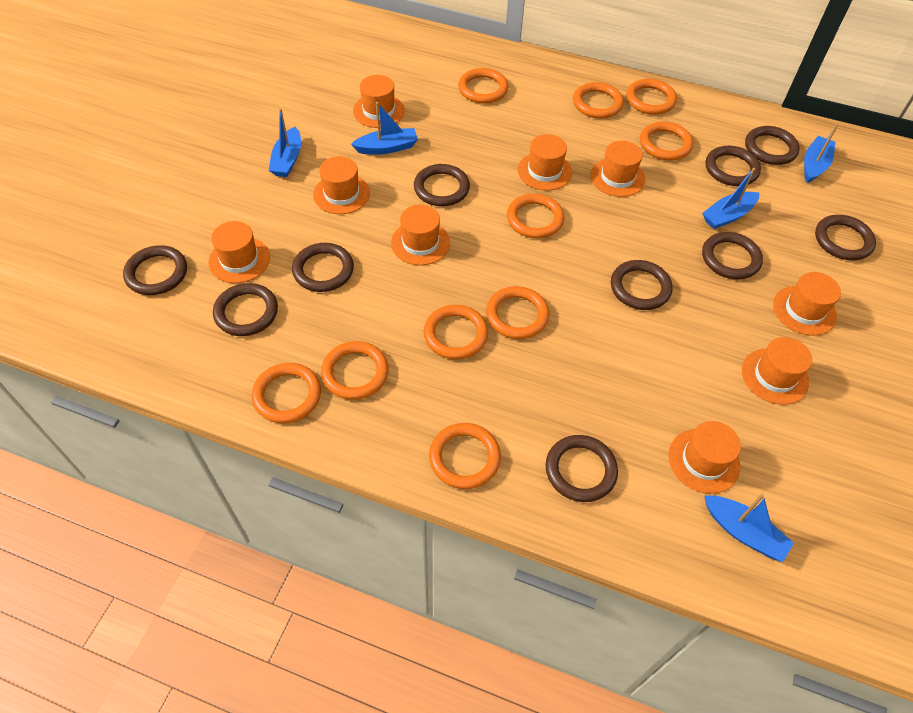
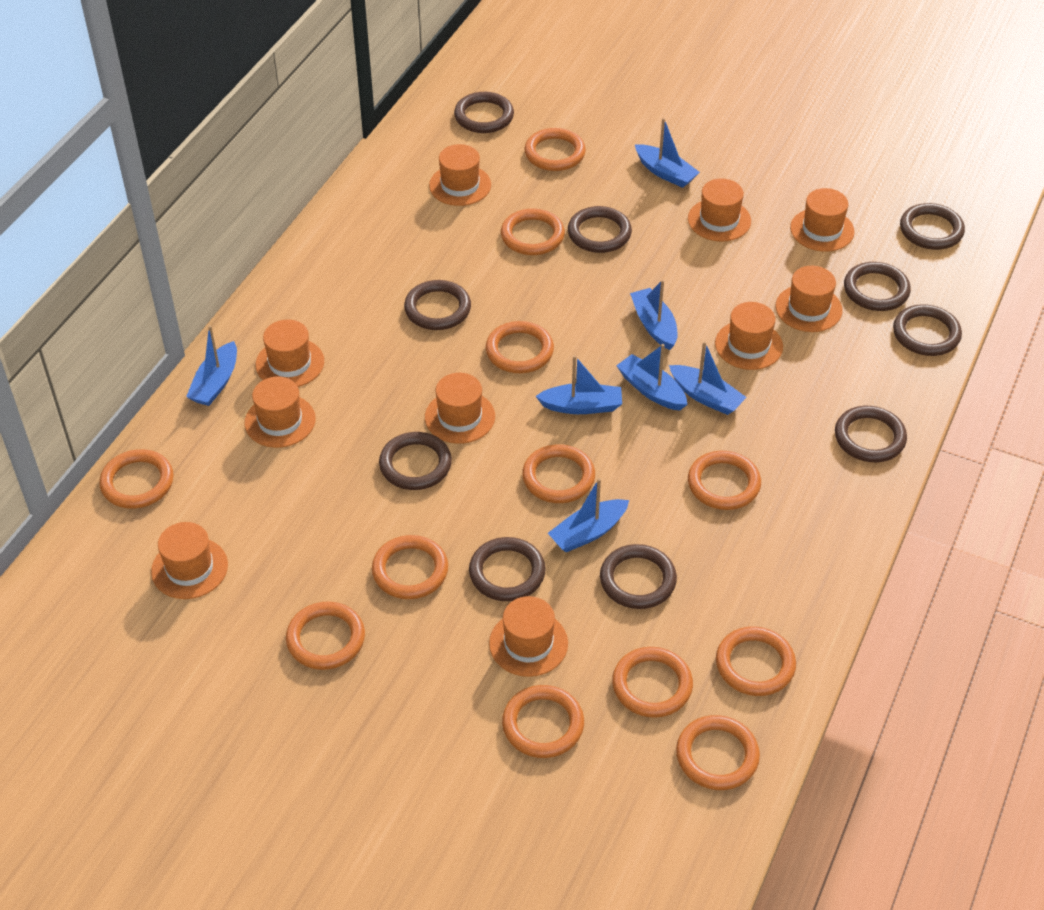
blue boat: 5 -> 7
orange hat: 9 -> 10
orange ring: 10 -> 12

